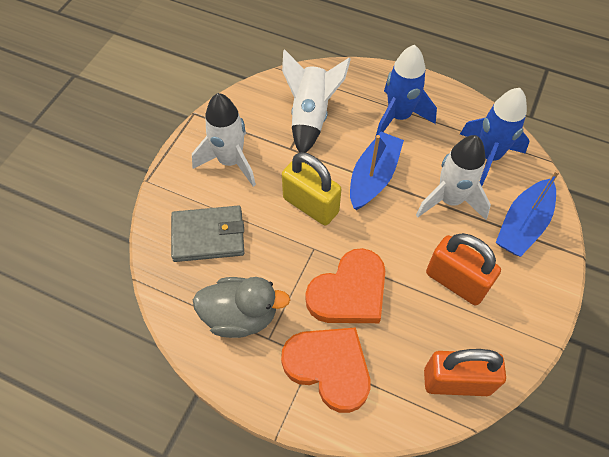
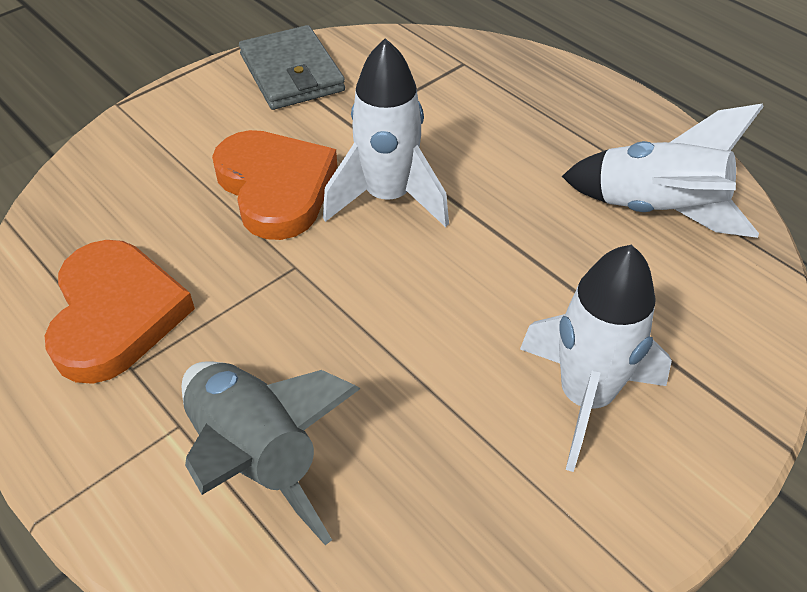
blue boat: 2 -> 0
blue rocket: 2 -> 0
grey duck: 1 -> 0
grey rocket: 0 -> 1
orange padlock: 2 -> 0
yellow padlock: 1 -> 0

